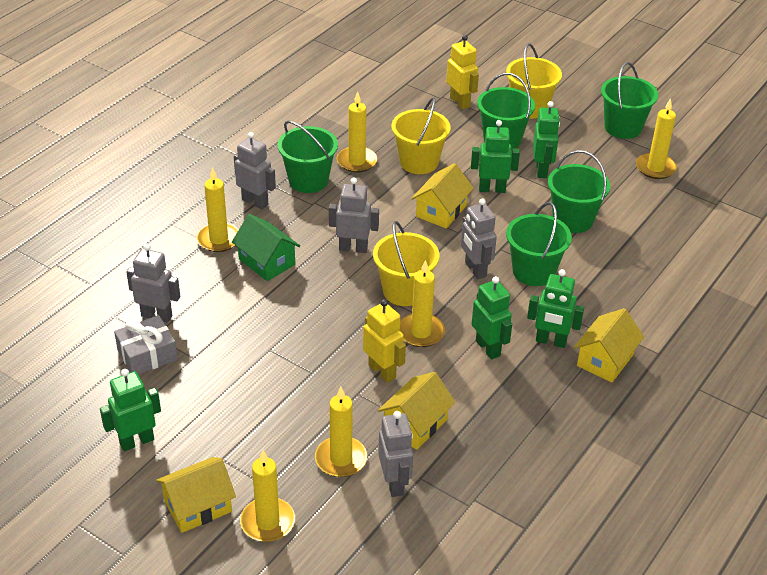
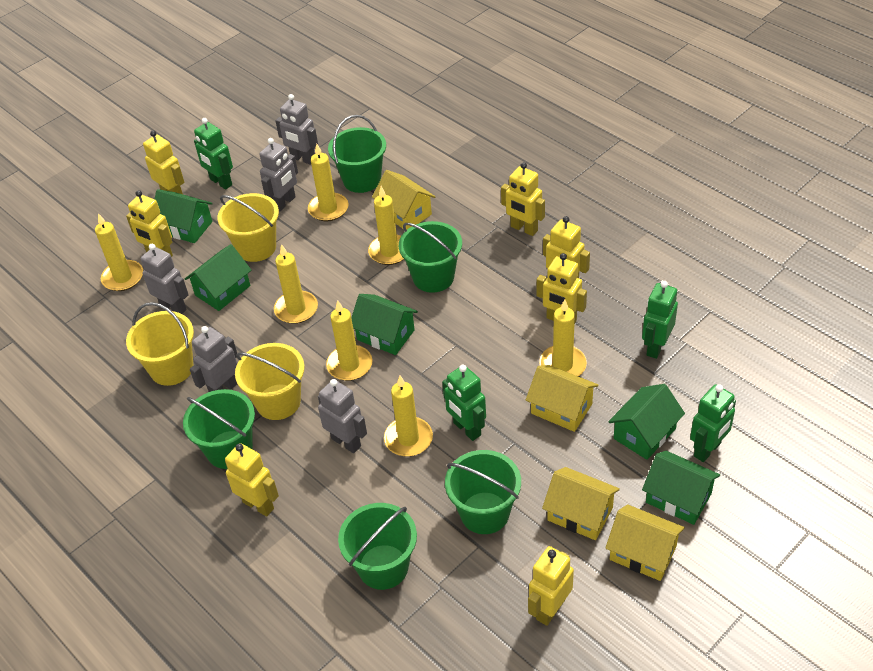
green house: 1 -> 5
green robot: 5 -> 4
grey gift: 1 -> 0
yellow candle: 6 -> 7
yellow robot: 2 -> 7

